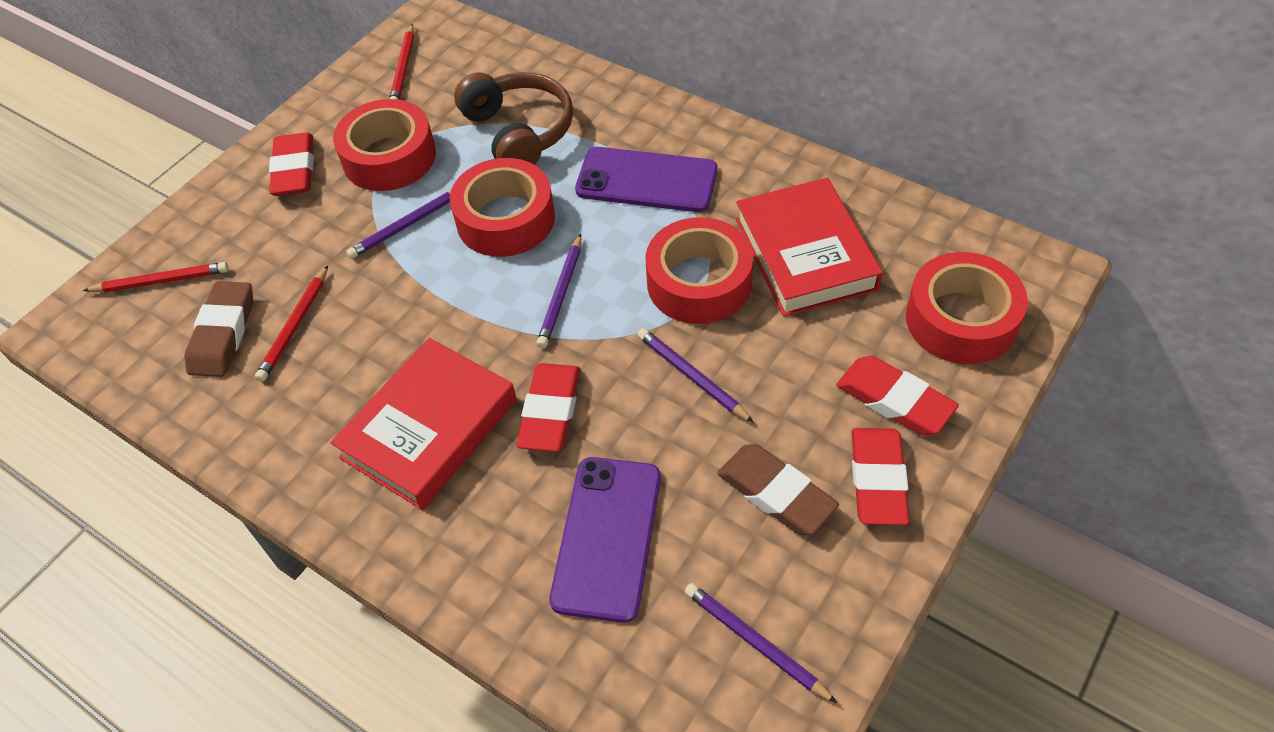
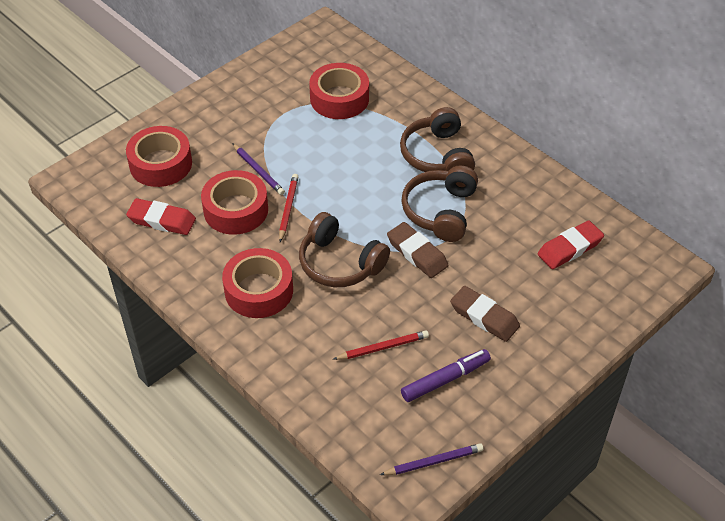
brown headphones: 1 -> 3
purple marker: 0 -> 1
purple pencil: 4 -> 2
purple phone: 2 -> 0
red book: 2 -> 0
red eraser: 4 -> 2
red pencil: 3 -> 2

